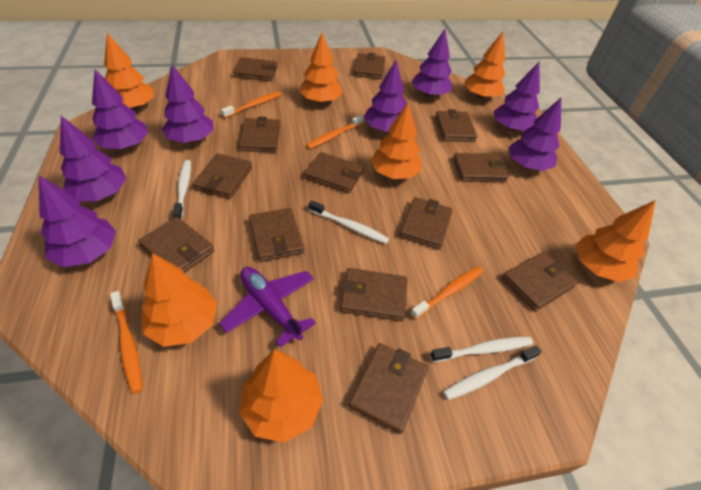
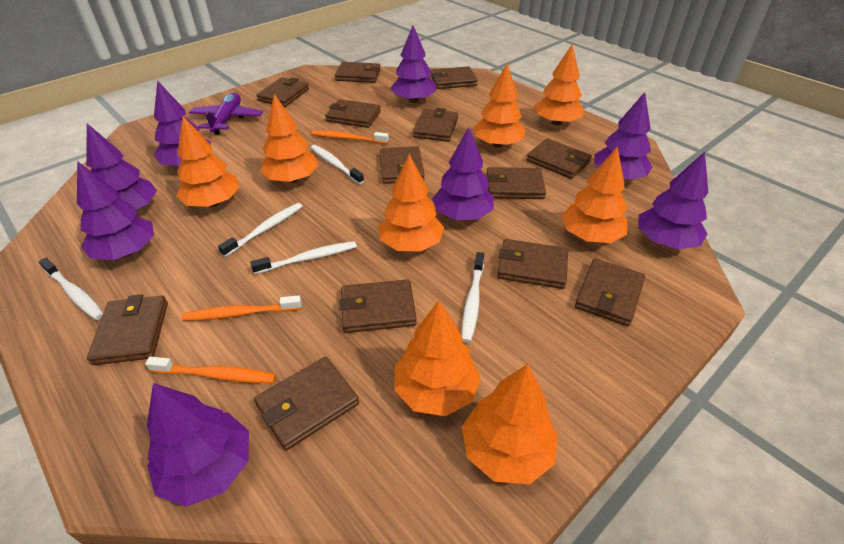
orange toothbrush: 4 -> 3
orange tree: 7 -> 8
white toothbrush: 4 -> 5

